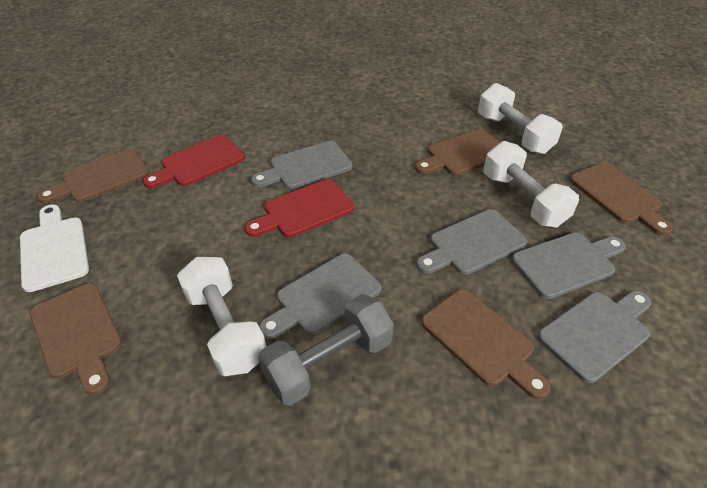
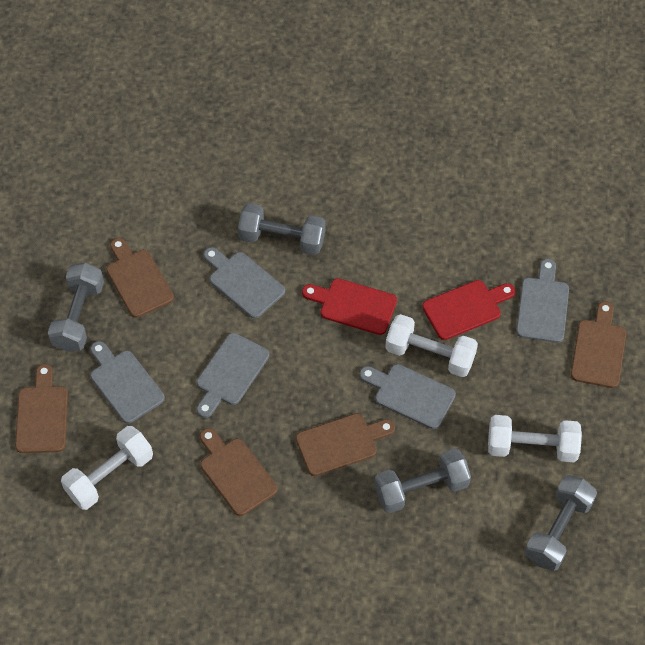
grey dumbbell: 1 -> 4
white cutting board: 1 -> 0

